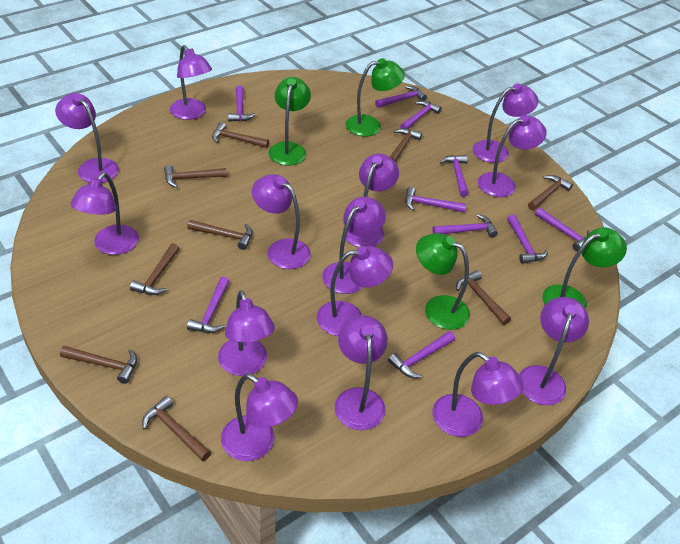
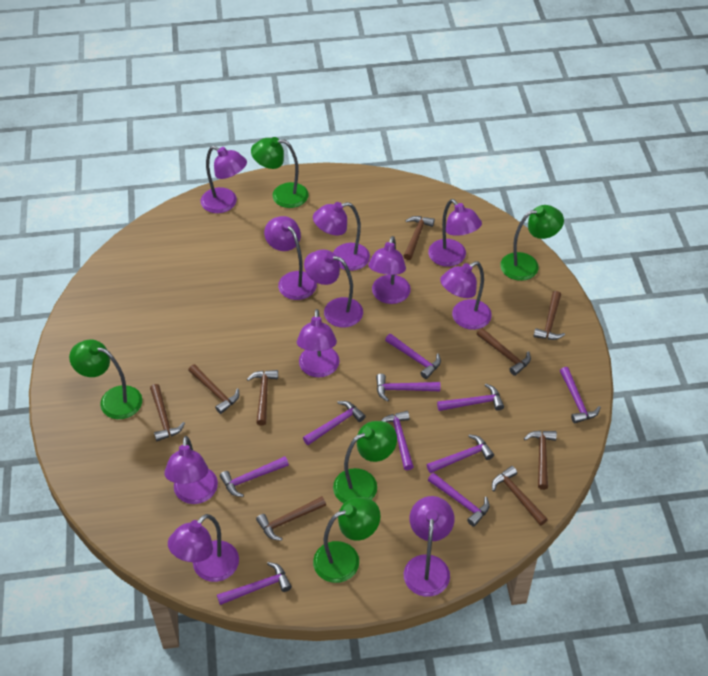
green lamp: 4 -> 5
purple lamp: 14 -> 11

